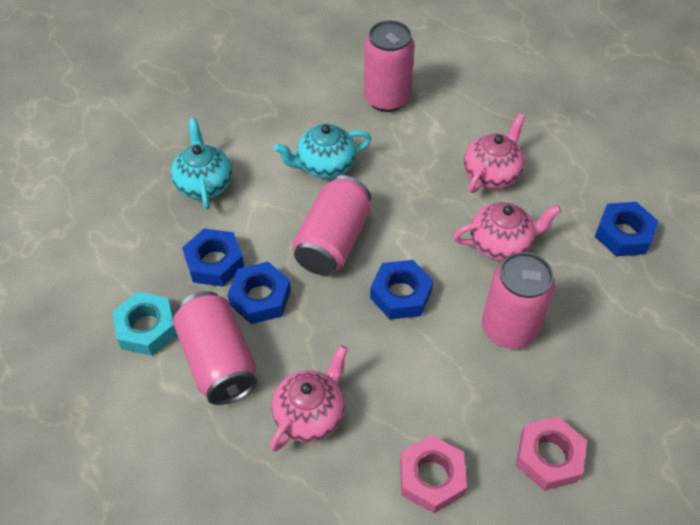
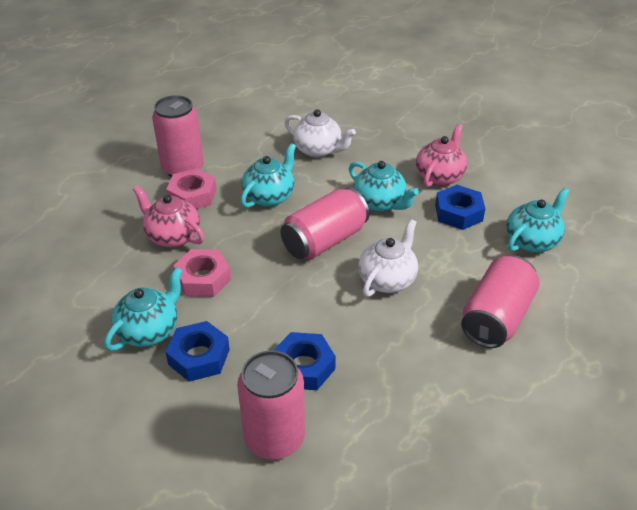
blue nut: 4 -> 3
pink teapot: 3 -> 2
turquoise nut: 1 -> 0
turquoise teapot: 2 -> 4
white teapot: 0 -> 2

